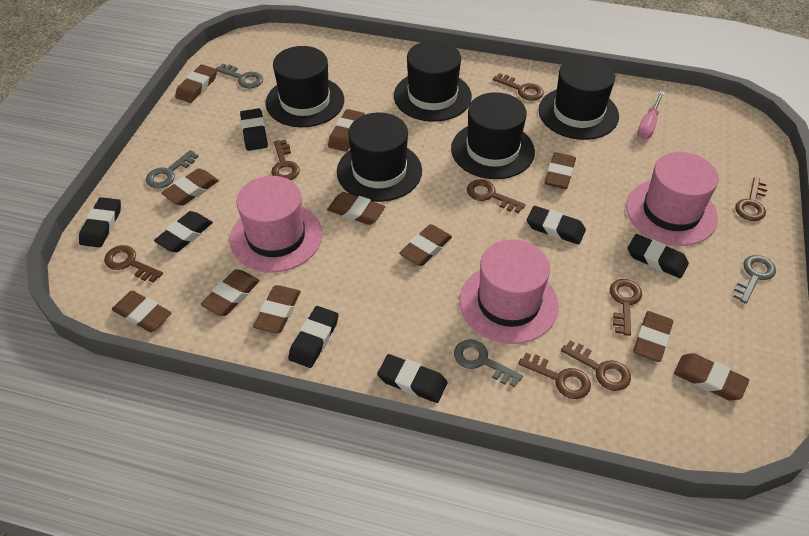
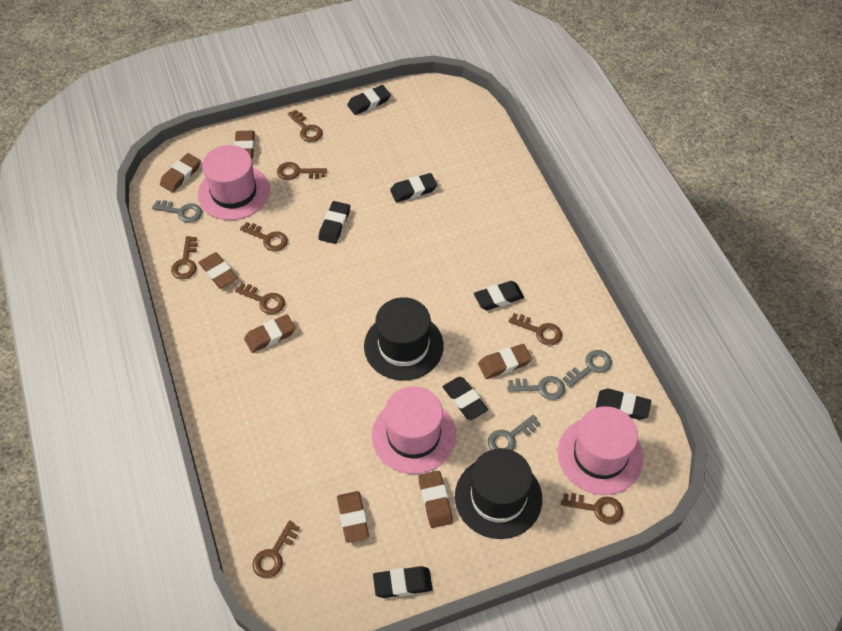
black hat: 5 -> 2
brown eraser: 11 -> 7
pink screwdriver: 1 -> 0

